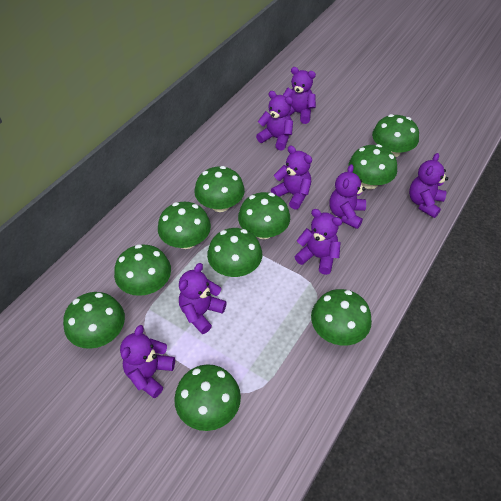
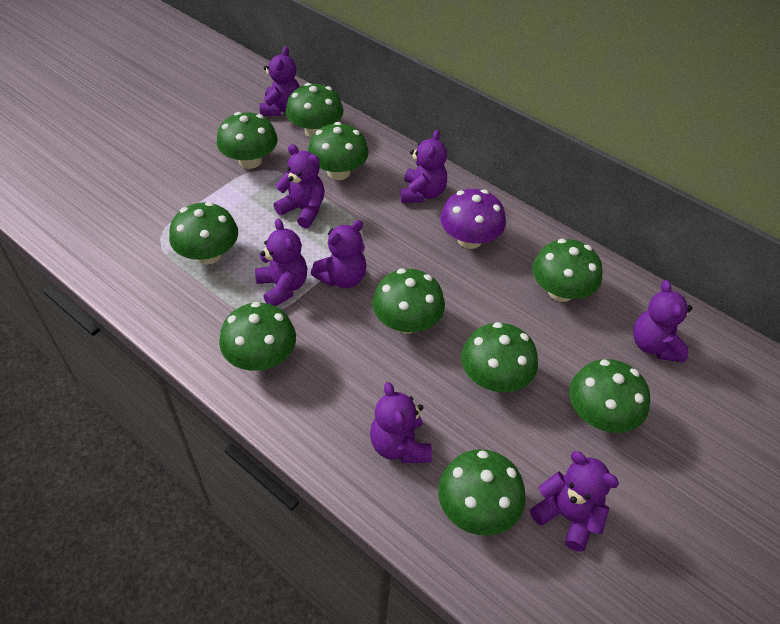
purple mushroom: 0 -> 1

